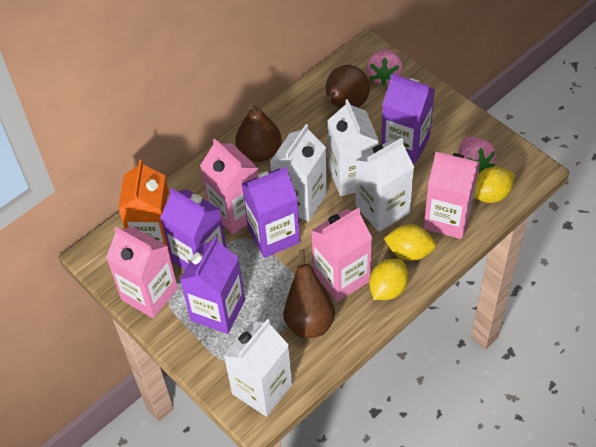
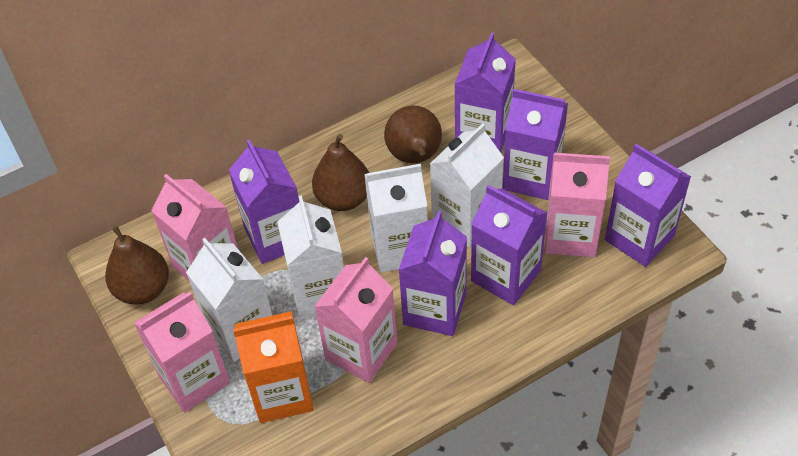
pink strawberry: 2 -> 0
purple carton: 4 -> 6
yellow lemon: 3 -> 0

